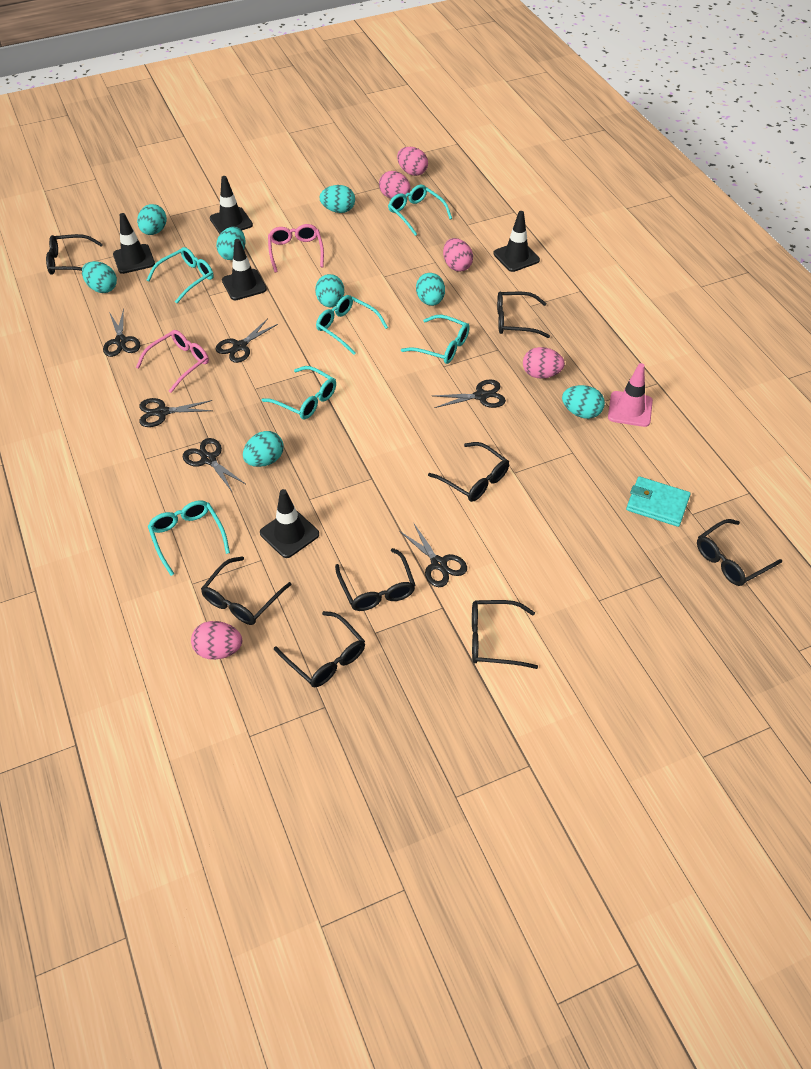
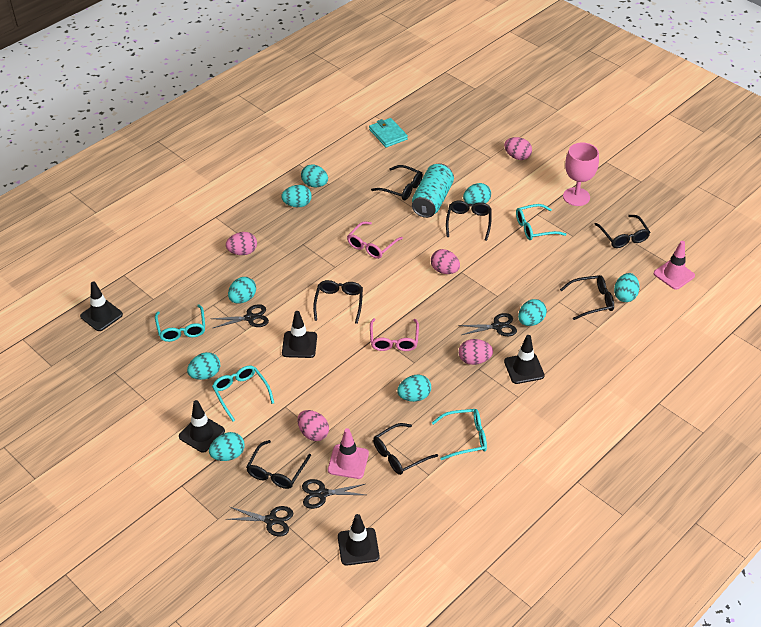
black glasses: 8 -> 7
black scissors: 6 -> 4
pink goblet: 0 -> 1
pink traffic cone: 1 -> 2
turquoise can: 0 -> 1
turquoise egg: 8 -> 9
turquoise glasses: 6 -> 4

